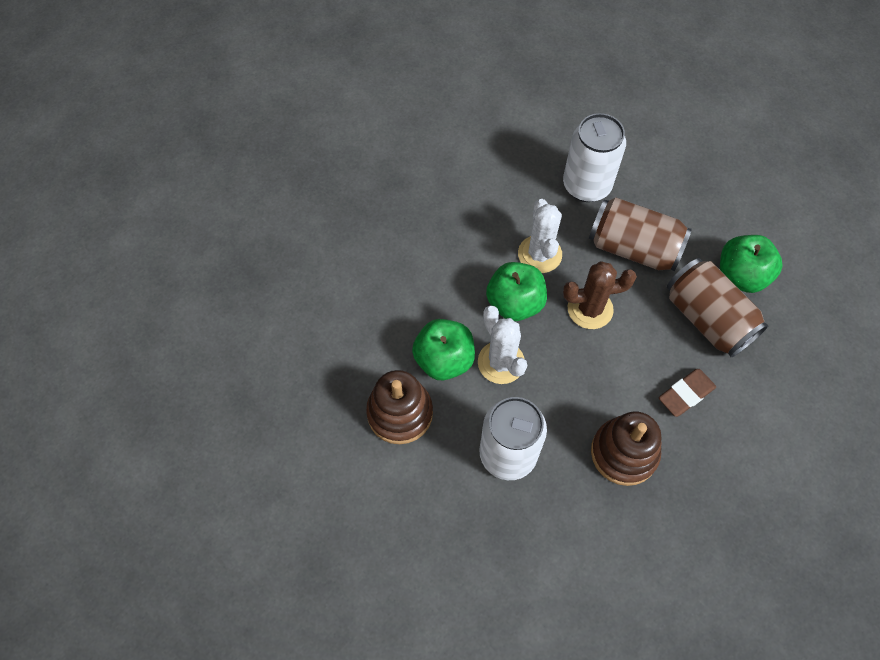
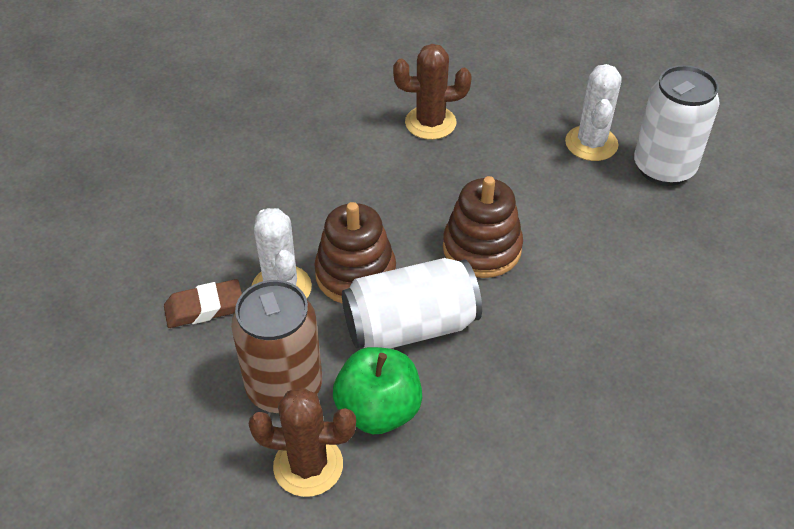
brown cactus: 1 -> 2
brown can: 2 -> 1
green apple: 3 -> 1

